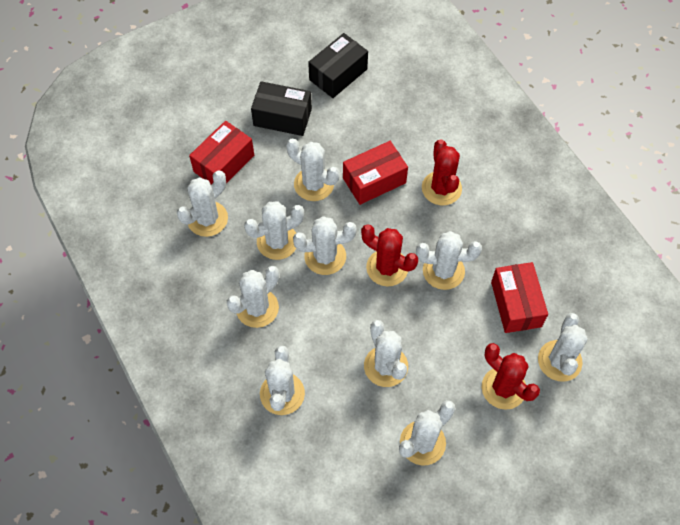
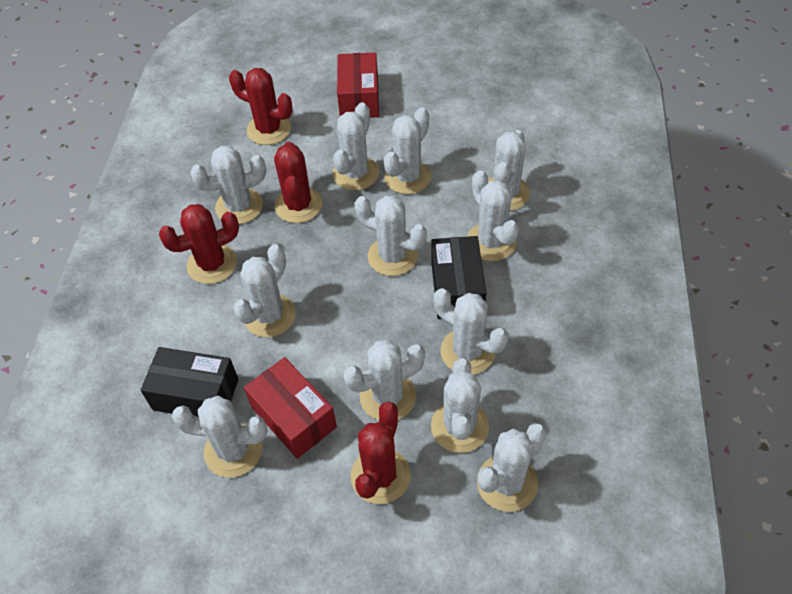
red box: 3 -> 2
red cactus: 3 -> 4
white cactus: 10 -> 12

